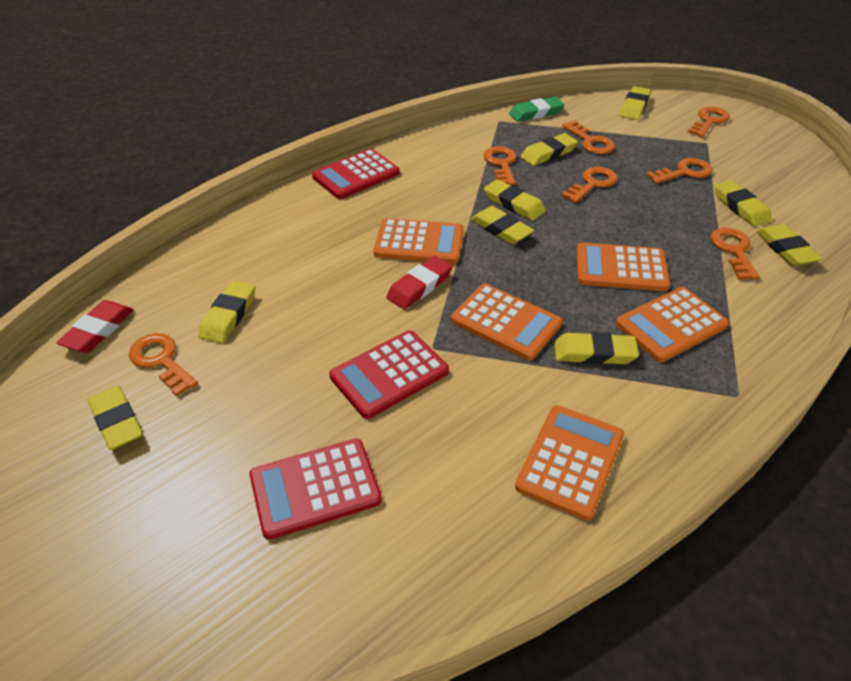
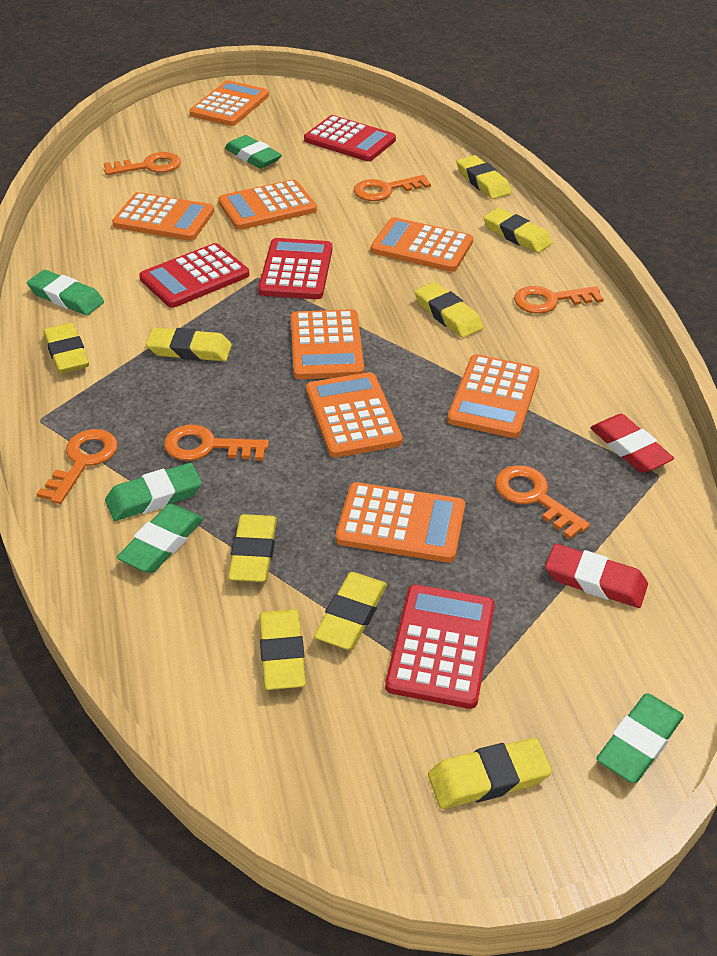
green eraser: 1 -> 5
orange calculator: 5 -> 8
orange key: 7 -> 6
red calculator: 3 -> 4

